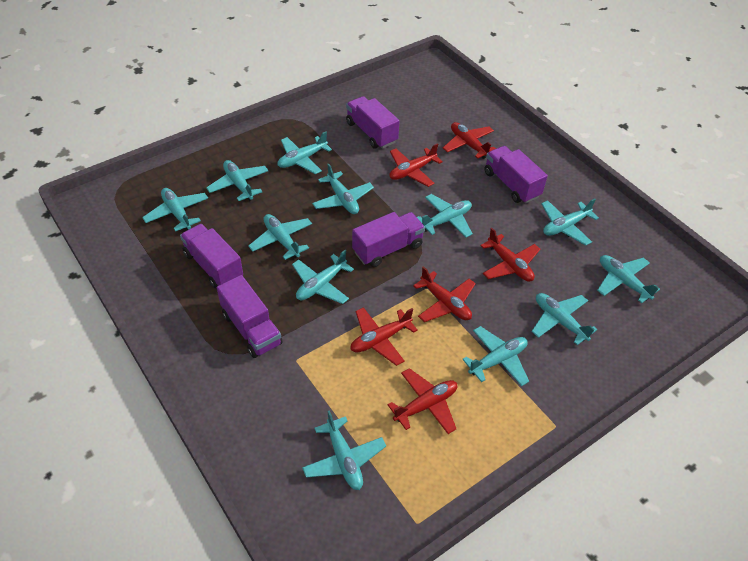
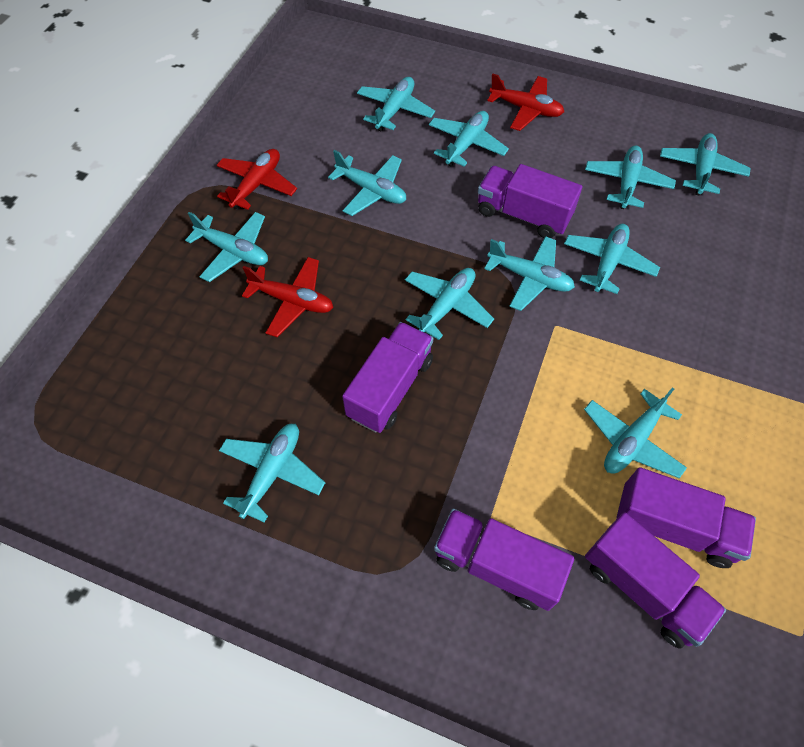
red plane: 6 -> 3
turquoise plane: 12 -> 11

